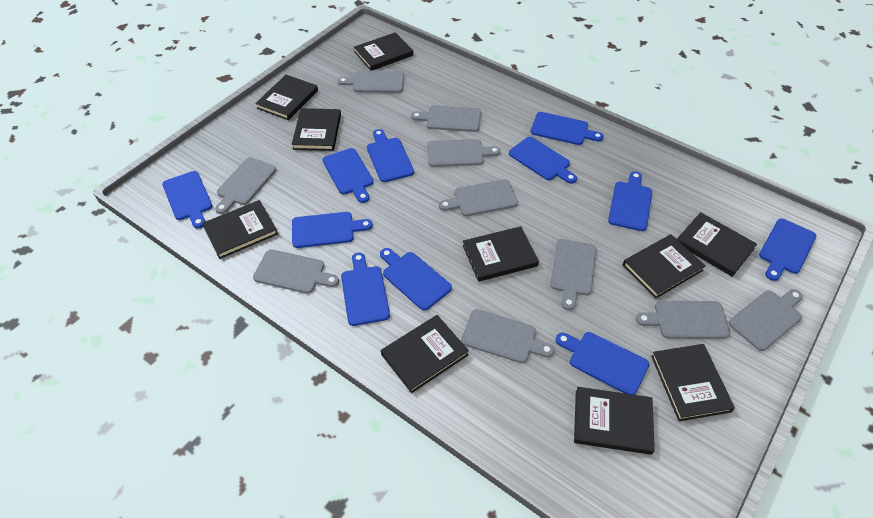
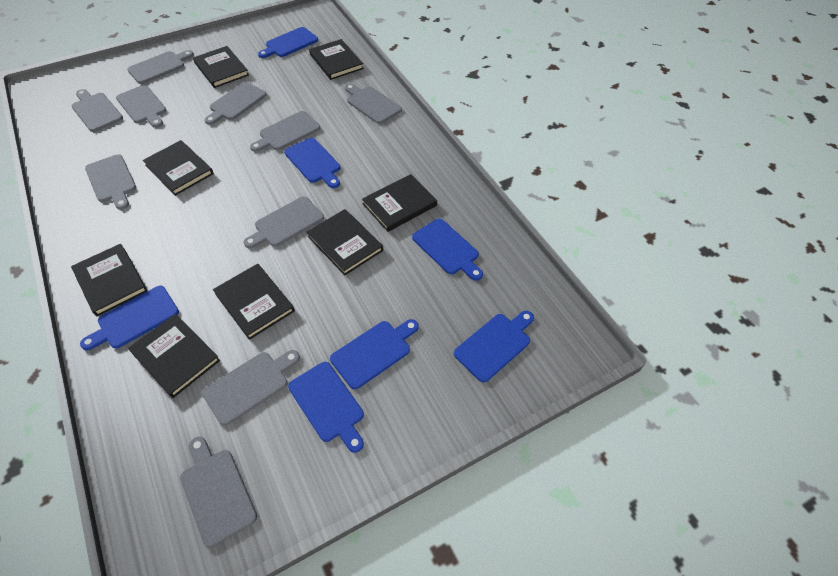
black book: 10 -> 8
blue cutting board: 11 -> 7

